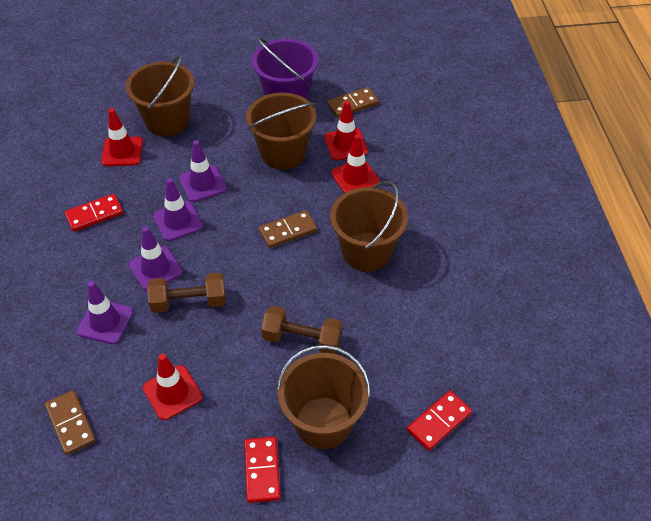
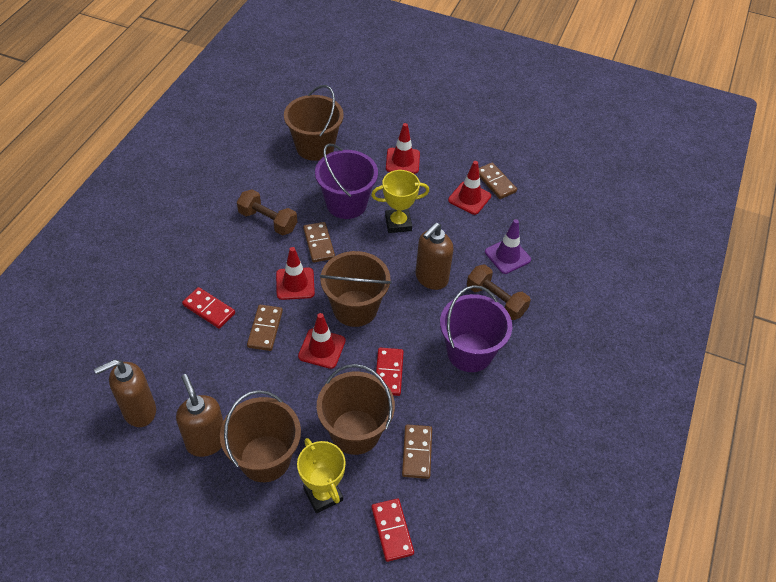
brown domino: 3 -> 4
brown soap dispenser: 0 -> 3
purple bucket: 1 -> 2
purple traffic cone: 4 -> 1
yellow trophy: 0 -> 2

